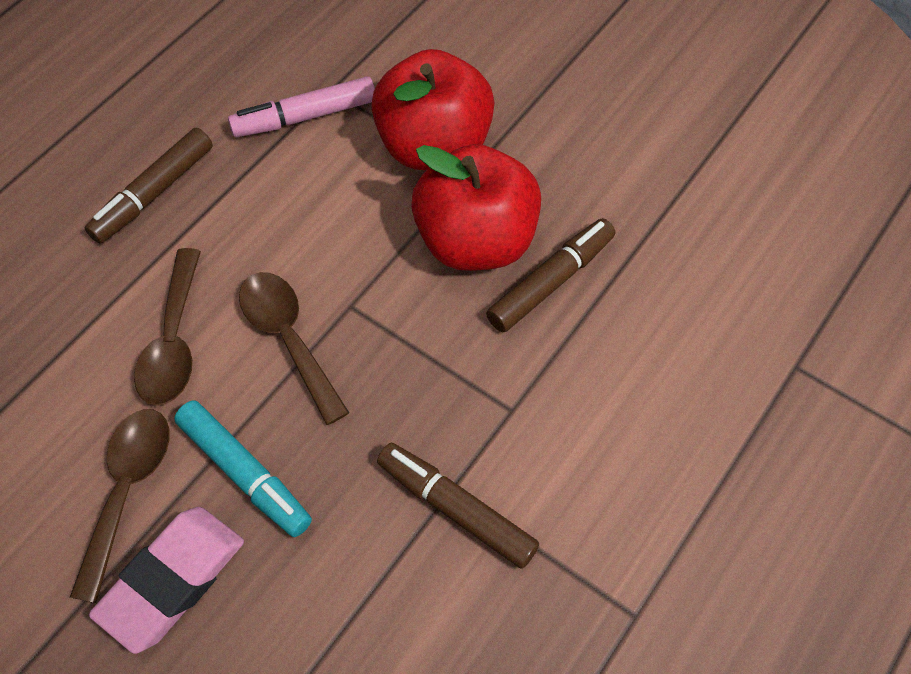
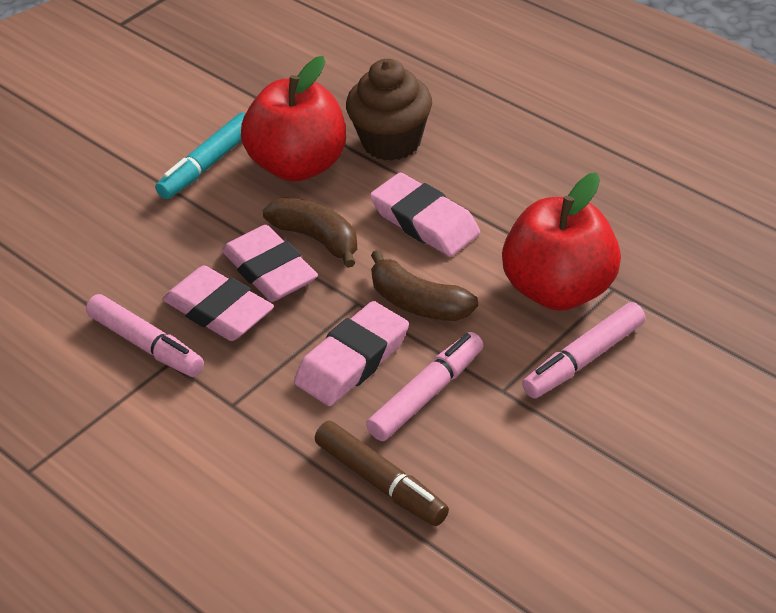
brown banana: 0 -> 2
brown cupcake: 0 -> 1
brown marker: 3 -> 1
brown spoon: 3 -> 0
pink eraser: 1 -> 4
pink marker: 1 -> 3

